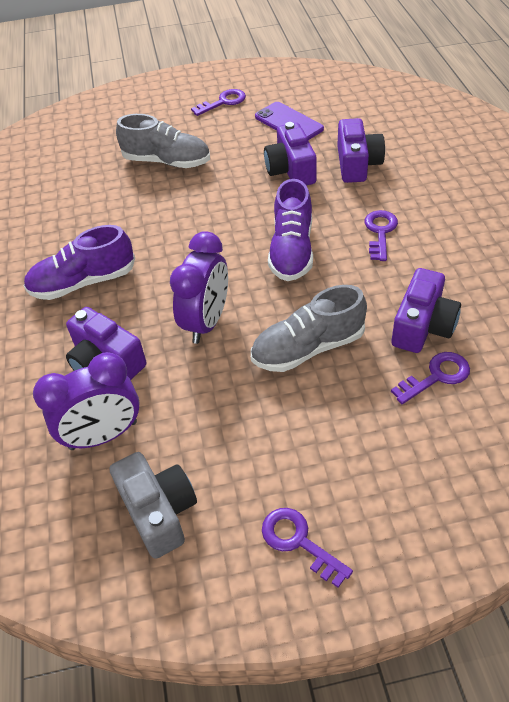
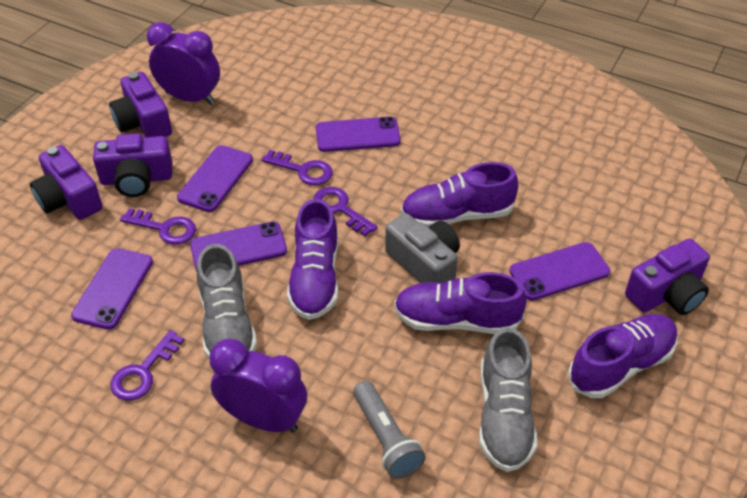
grey flashlight: 0 -> 1
purple phone: 1 -> 5
purple shoe: 2 -> 4

